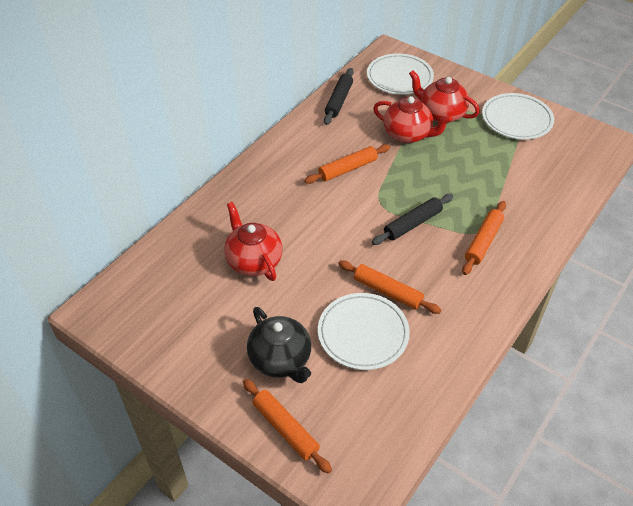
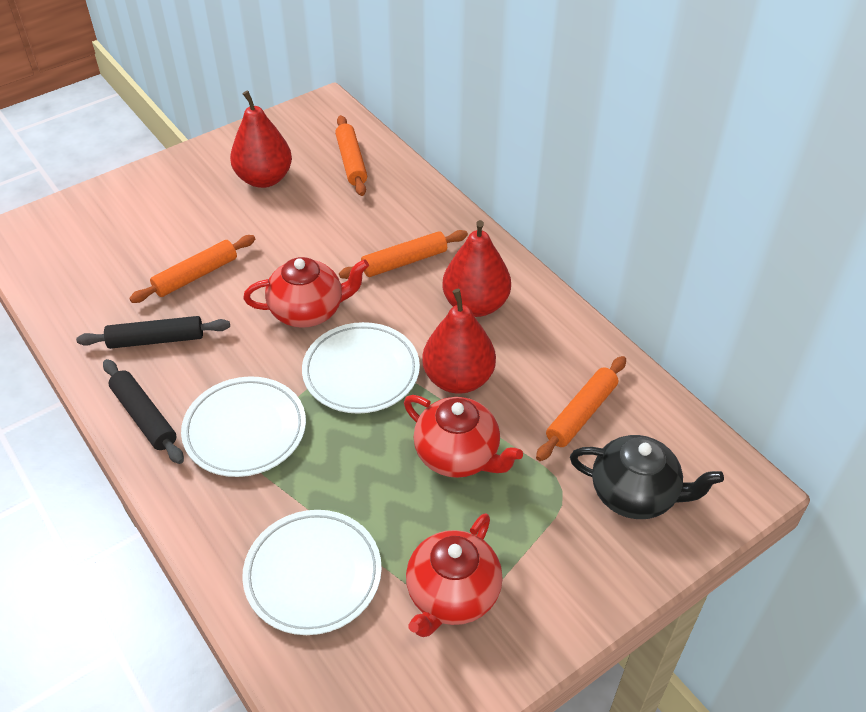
red pear: 0 -> 3

